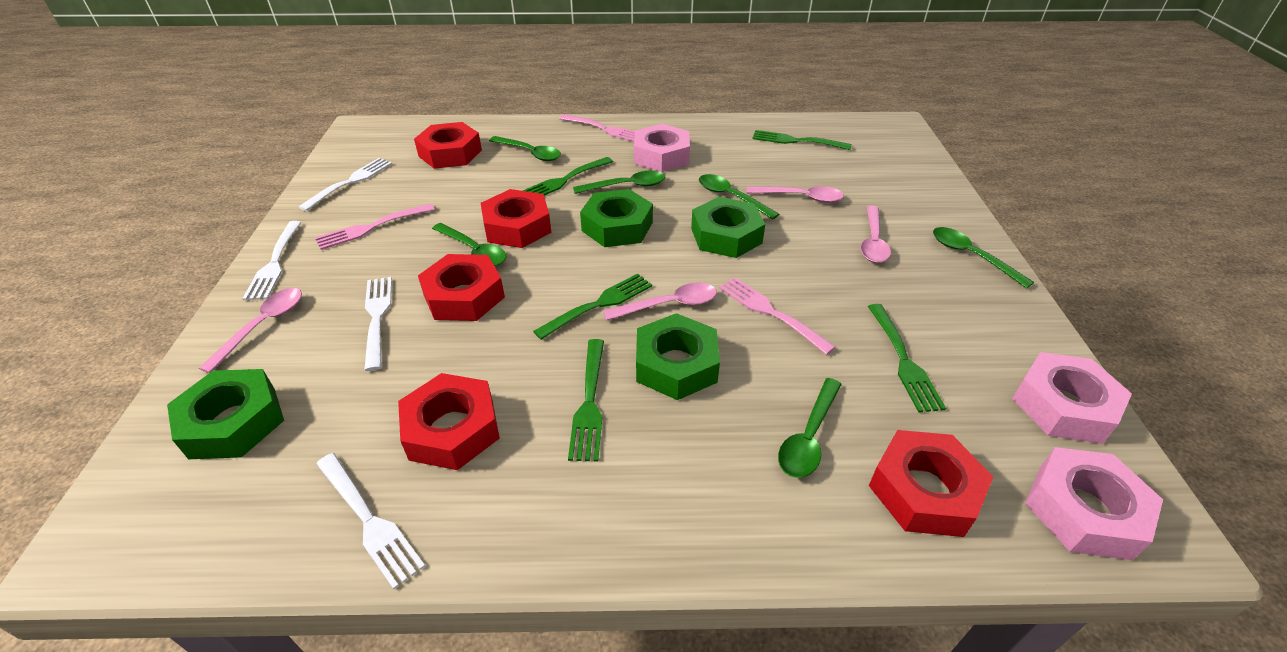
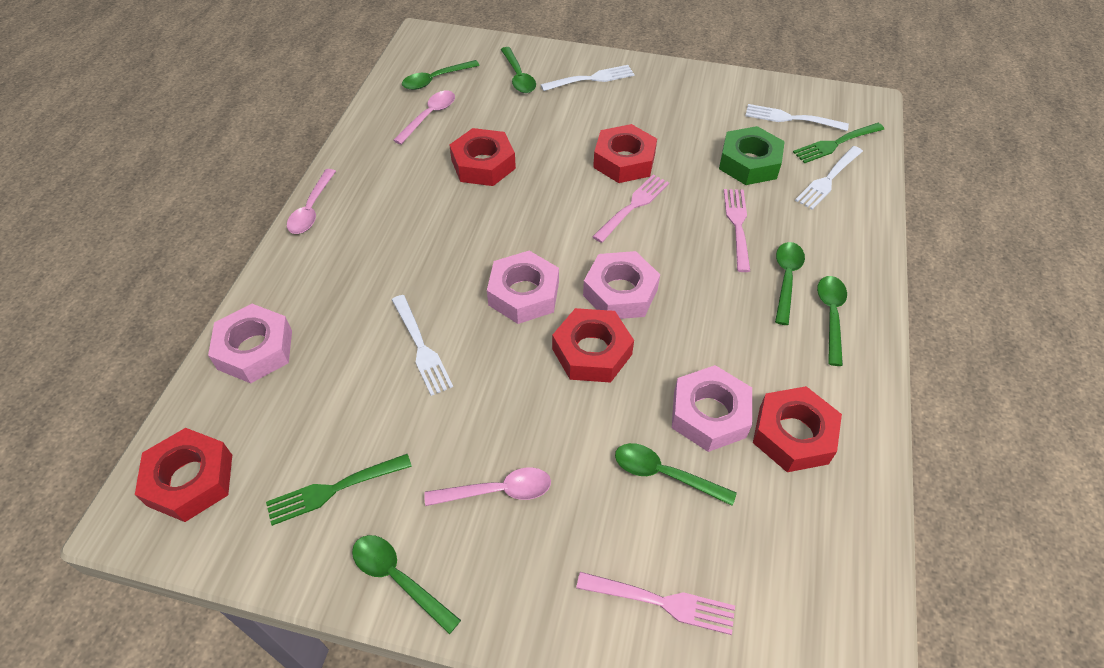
green fork: 5 -> 2
green nut: 4 -> 1
pink nut: 3 -> 4
pink spoon: 4 -> 3

